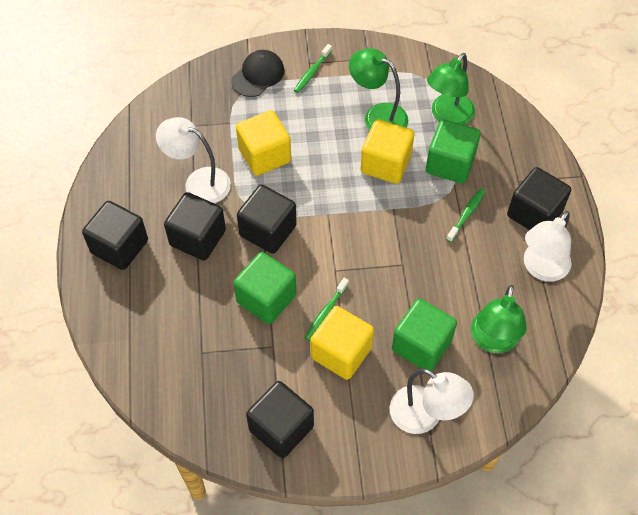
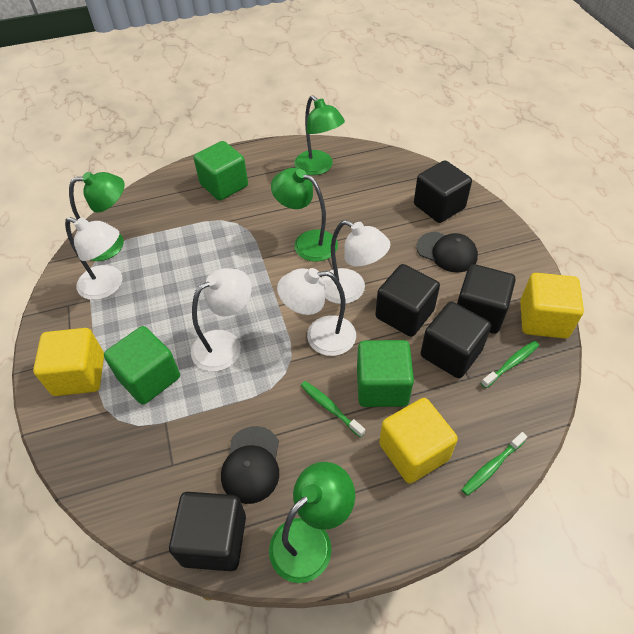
black cap: 1 -> 2
green lamp: 3 -> 4
white lamp: 3 -> 4

